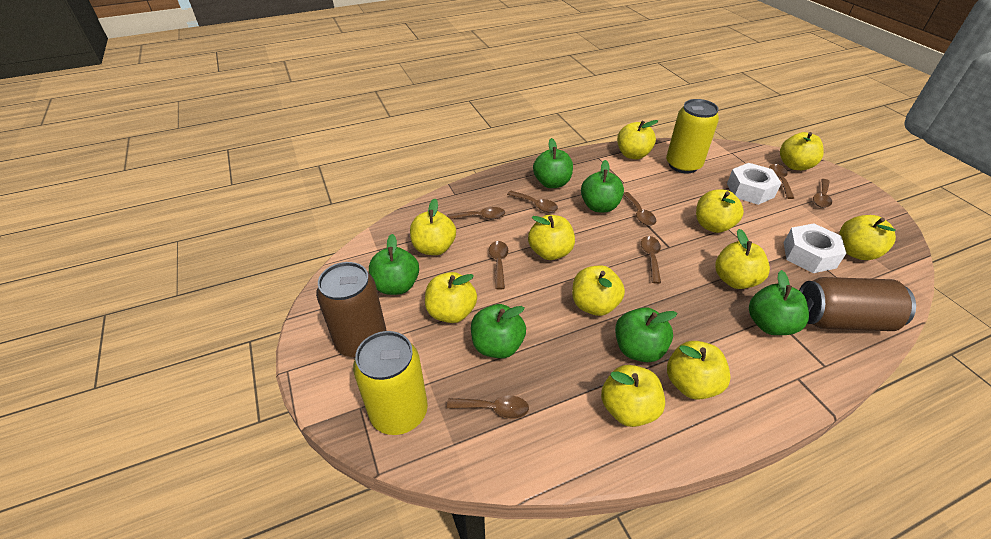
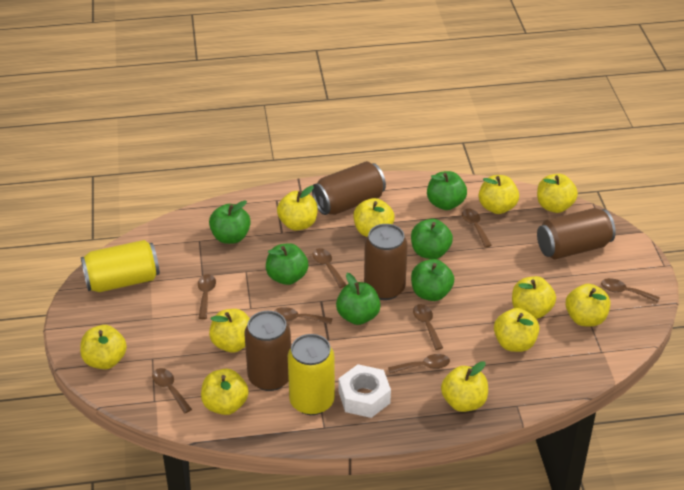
brown can: 2 -> 4
white nut: 2 -> 1

